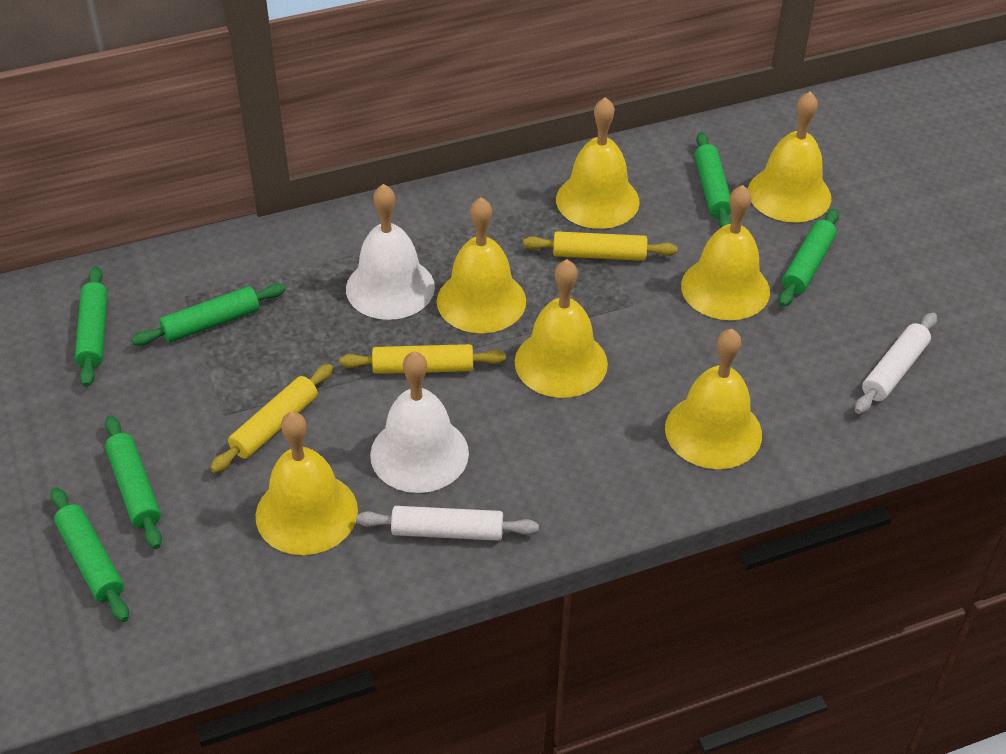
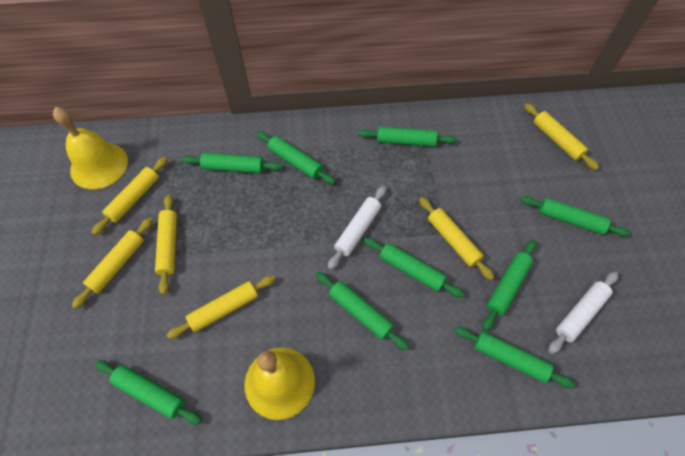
green rolling pin: 6 -> 9
white bell: 2 -> 0
yellow bell: 7 -> 2
yellow rolling pin: 3 -> 6

